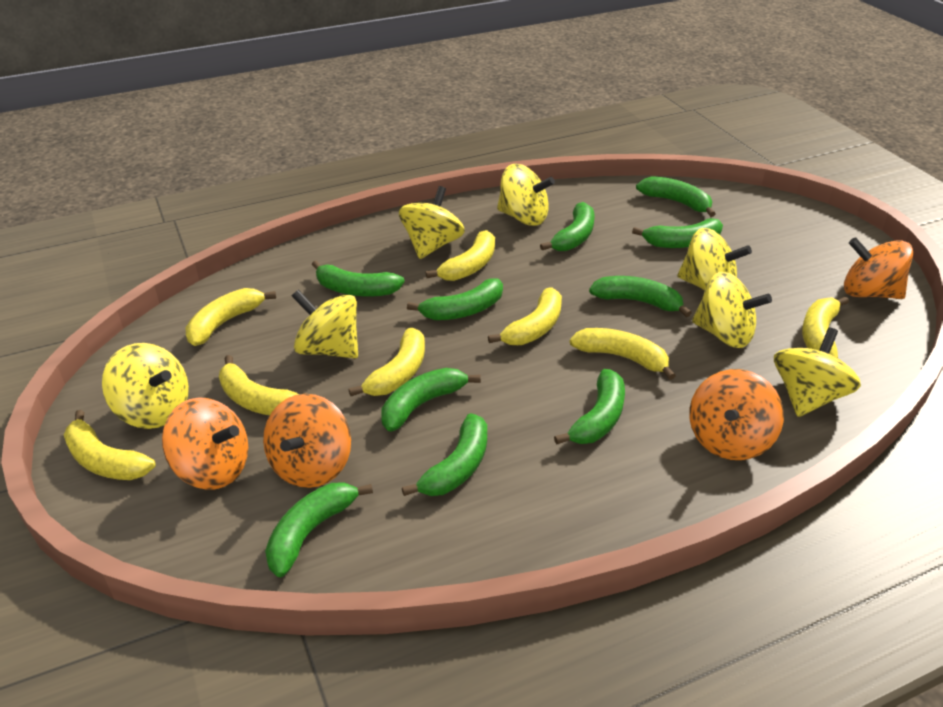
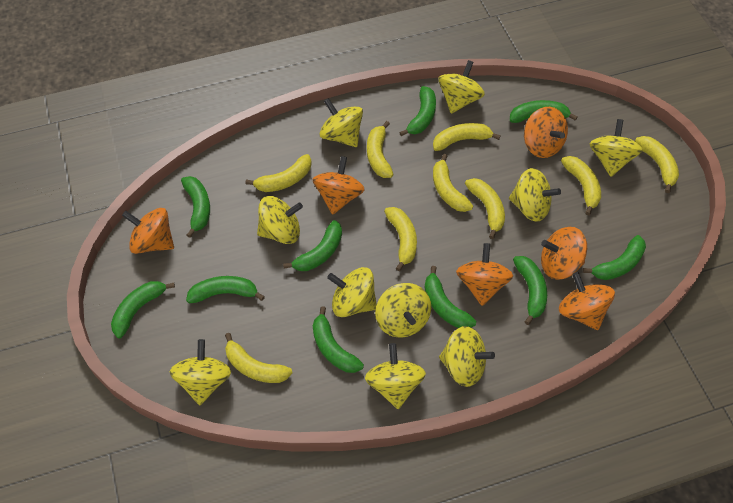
orange spinning top: 4 -> 6
yellow banana: 8 -> 9
yellow spinning top: 7 -> 10

